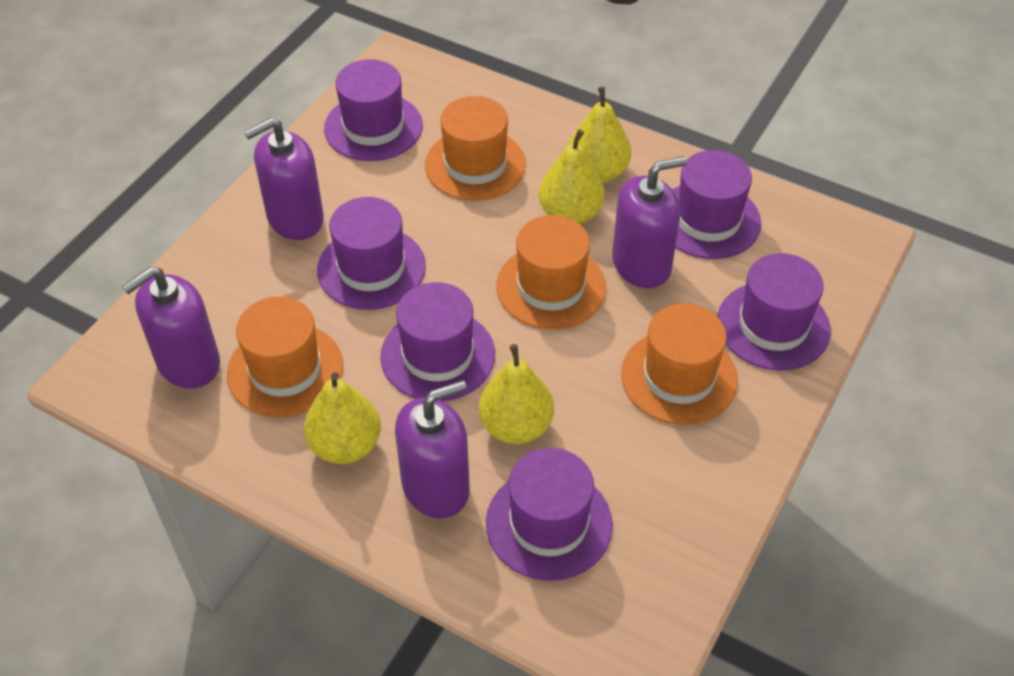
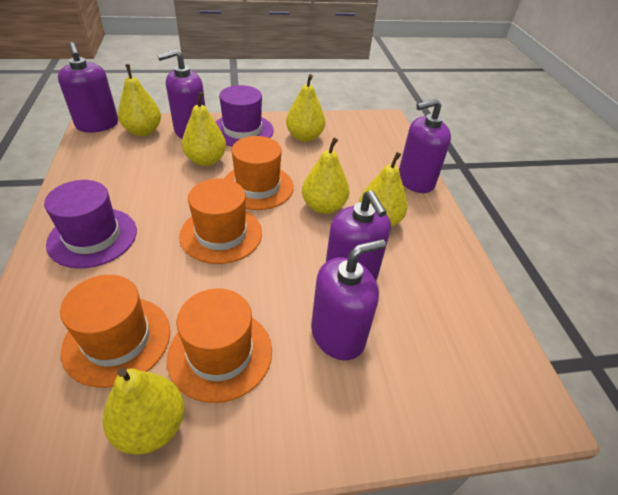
purple hat: 6 -> 2
purple soap dispenser: 4 -> 5
yellow pear: 4 -> 6

